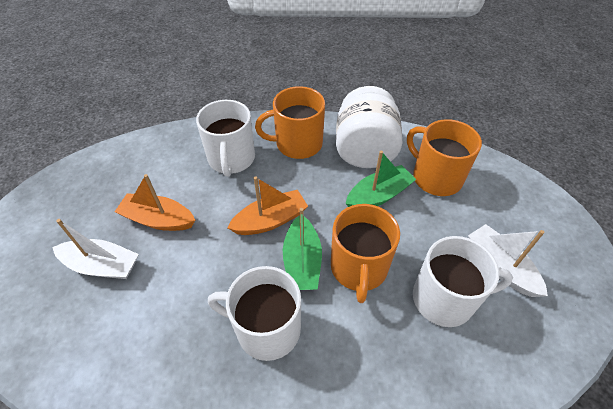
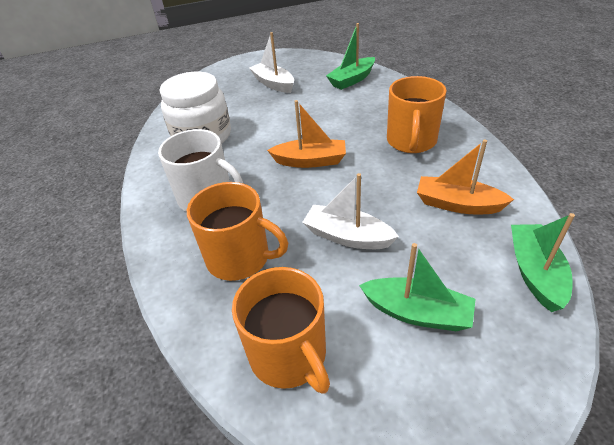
green boat: 2 -> 3
white mug: 3 -> 1

